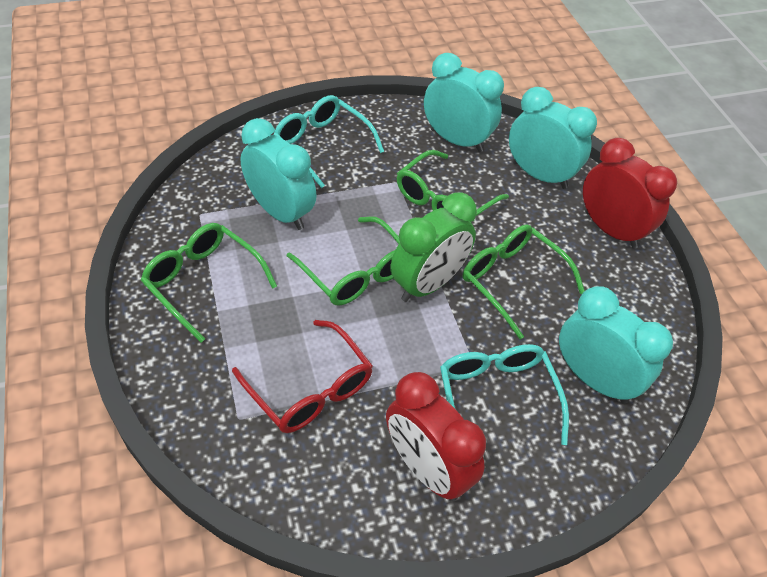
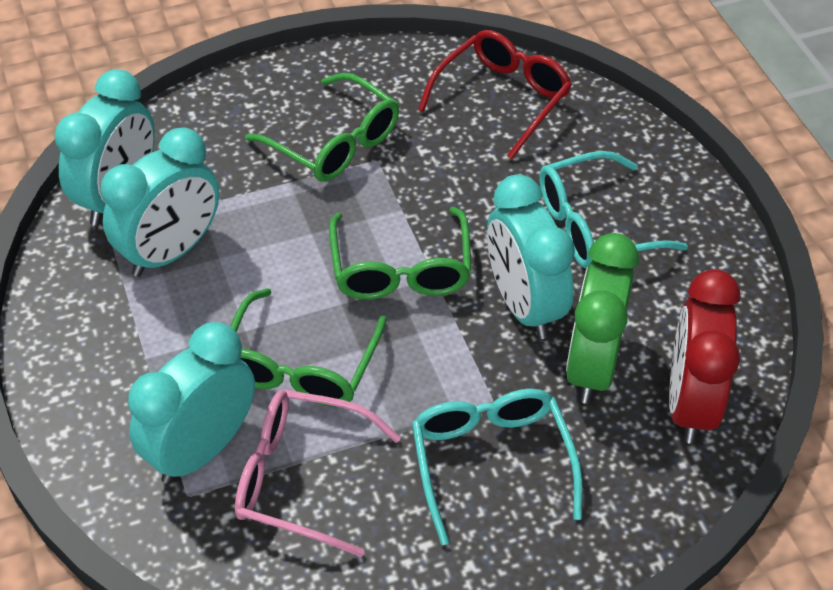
green glasses: 4 -> 3
pink glasses: 0 -> 1
red clock: 2 -> 1

